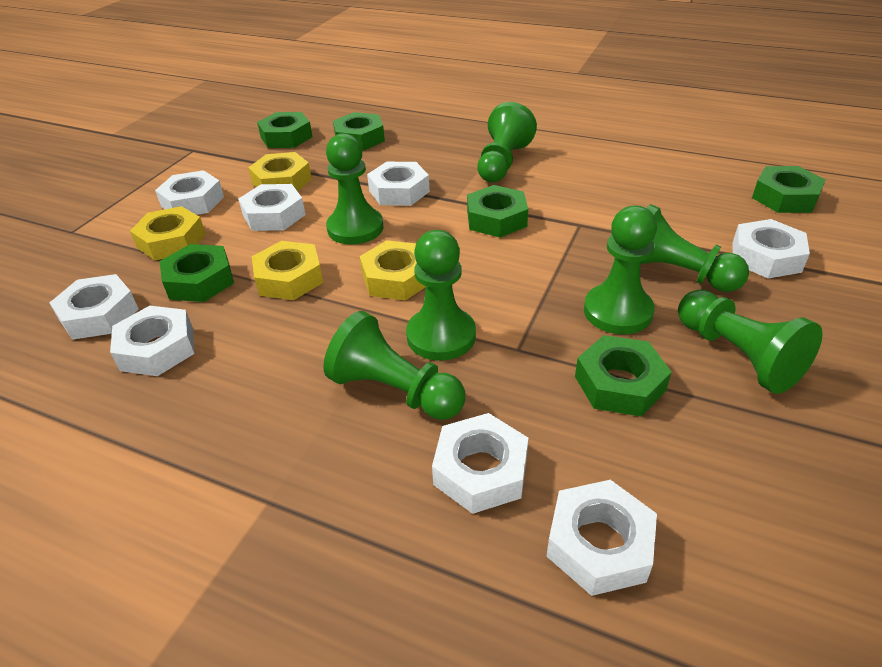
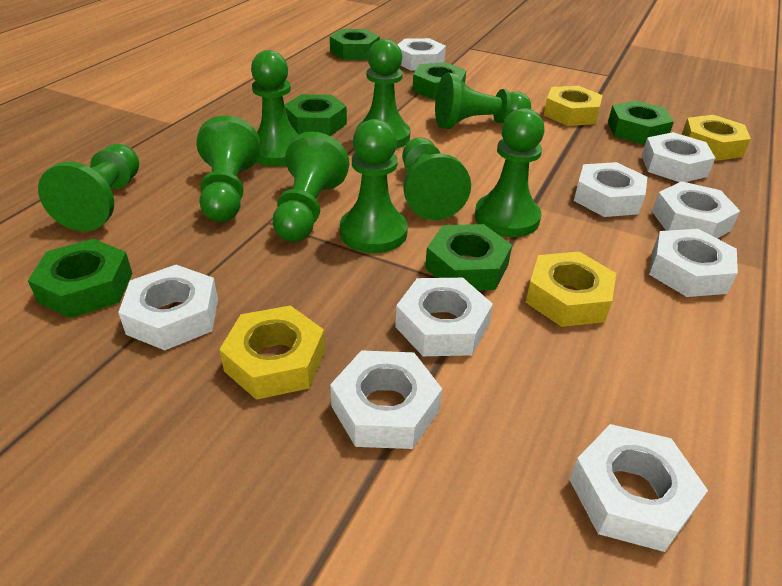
green pawn: 7 -> 9
white nut: 8 -> 9

